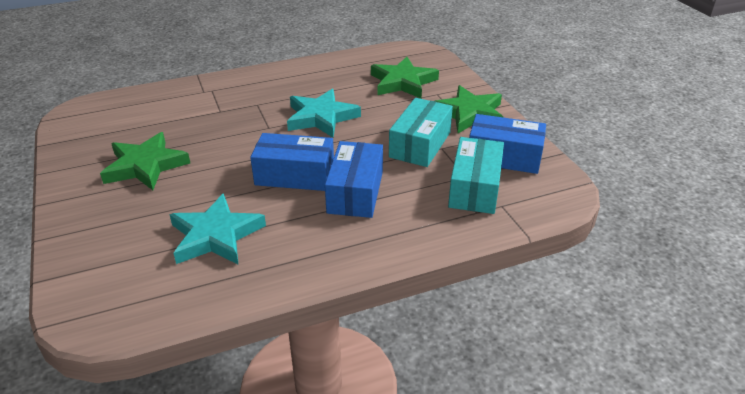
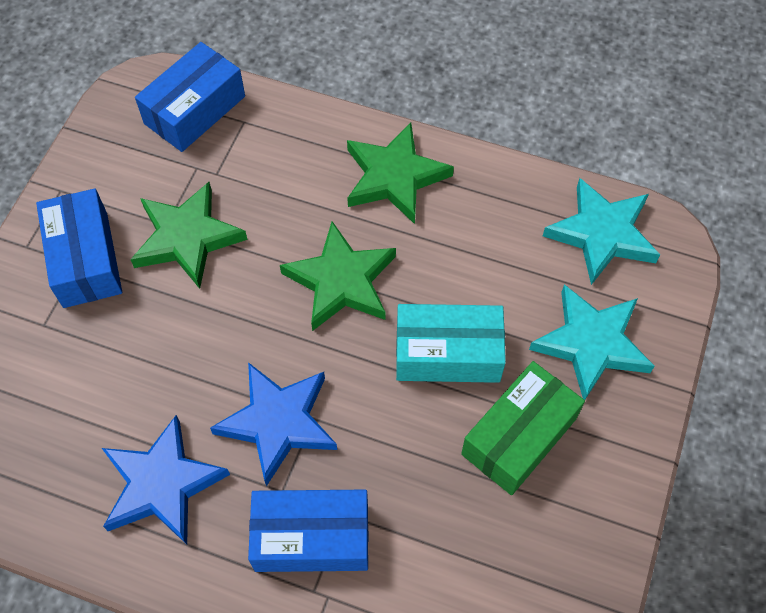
blue star: 0 -> 2
green box: 0 -> 1
turquoise box: 2 -> 1

